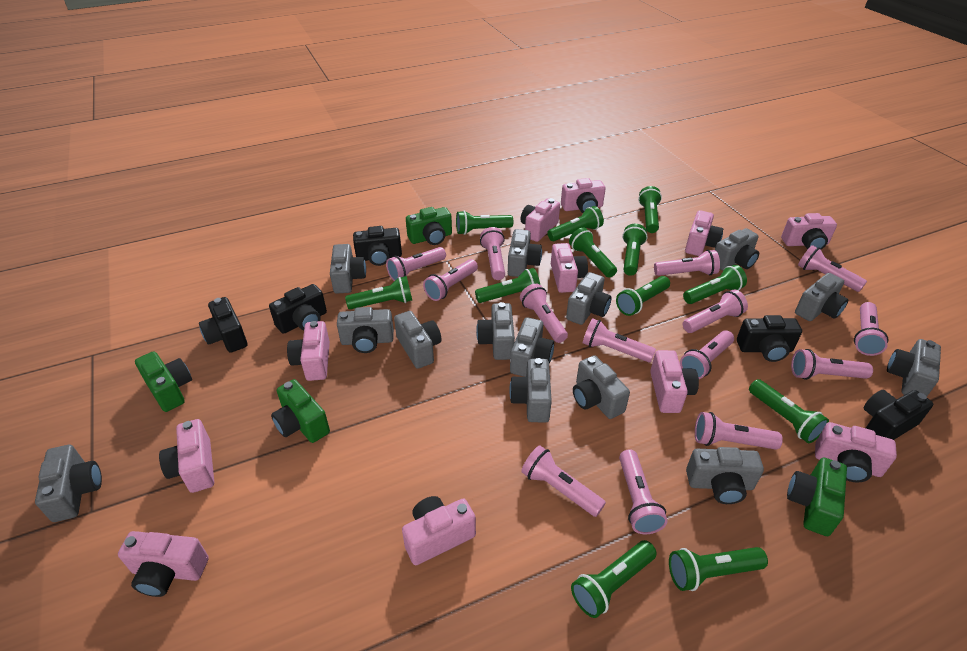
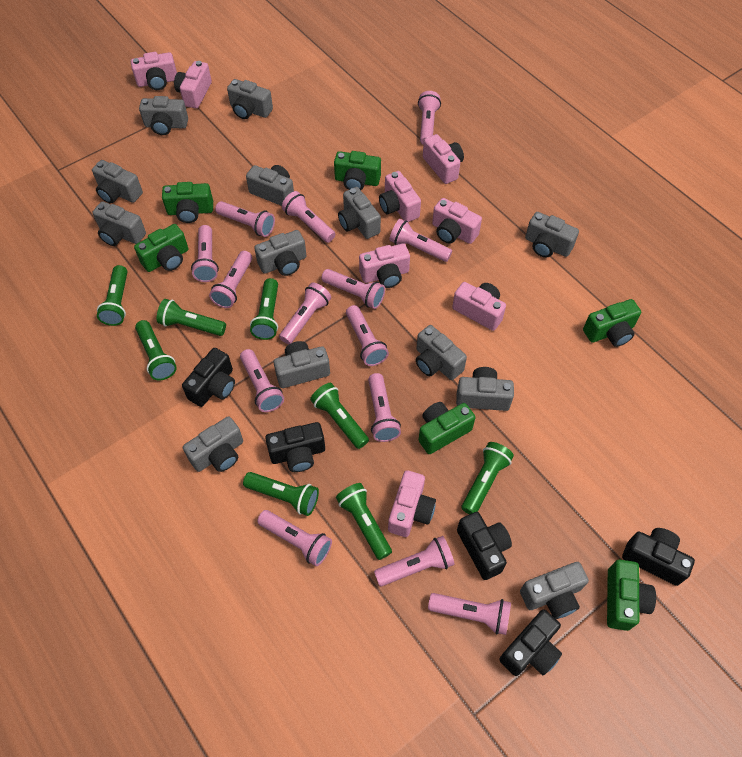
green camera: 4 -> 6
green flashlight: 12 -> 8
grey camera: 14 -> 13
pink camera: 11 -> 8

